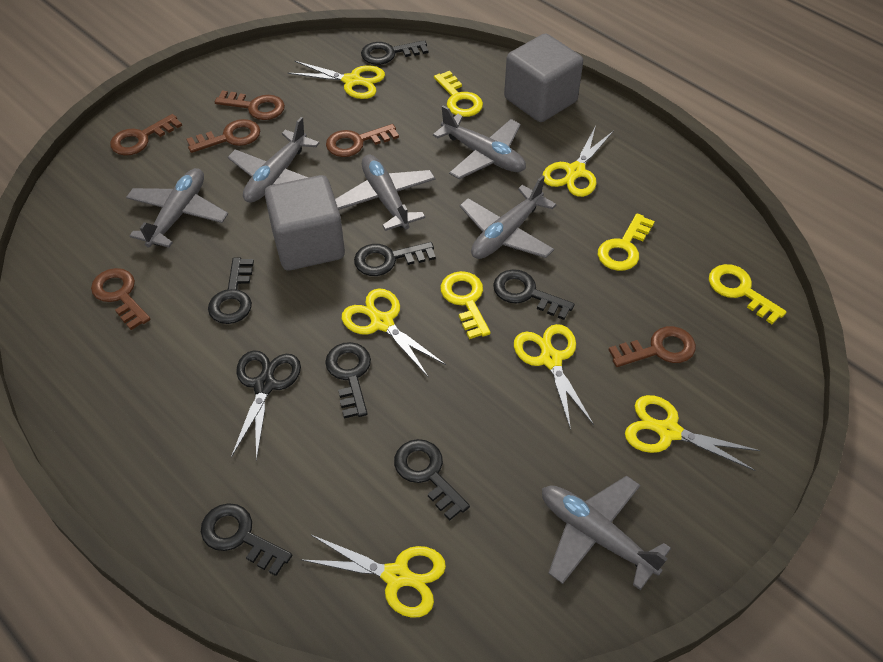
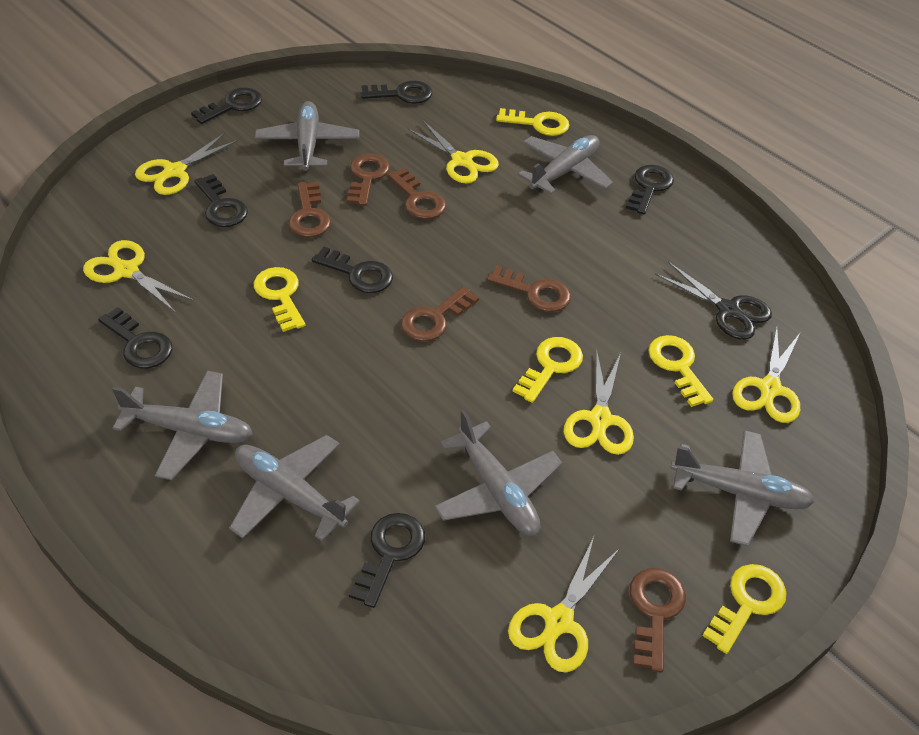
grey cube: 2 -> 0
yellow key: 4 -> 5

